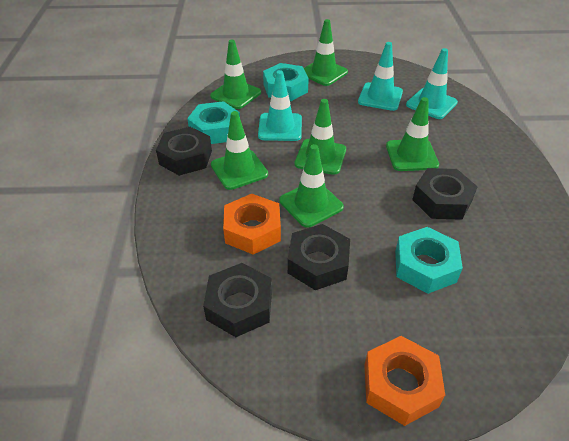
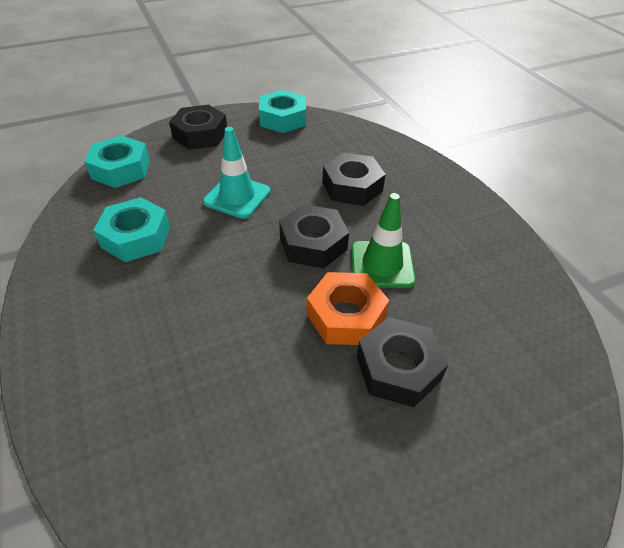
green traffic cone: 6 -> 1
orange nut: 2 -> 1
turquoise traffic cone: 3 -> 1

